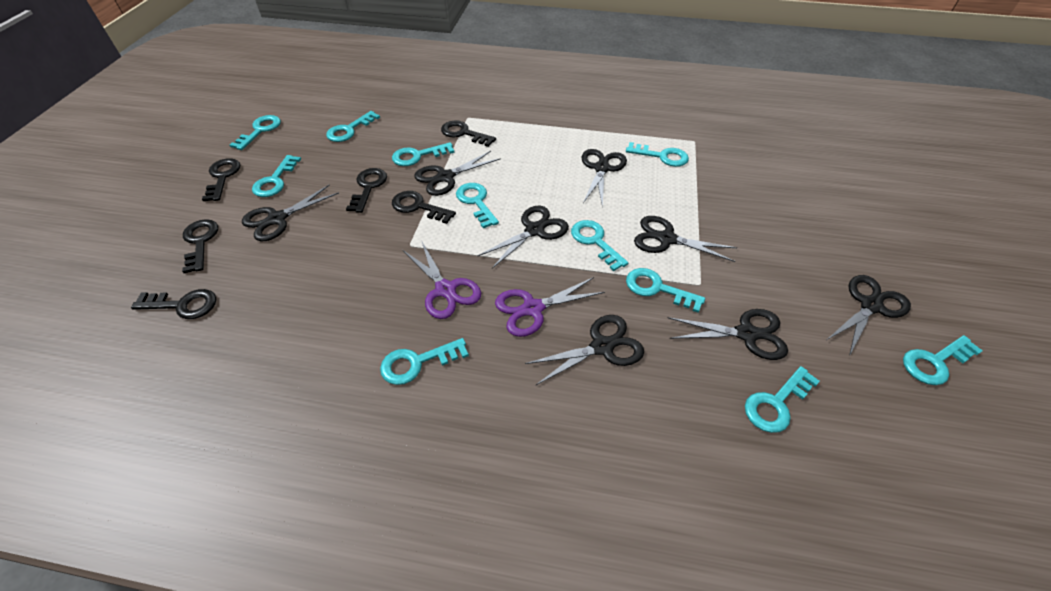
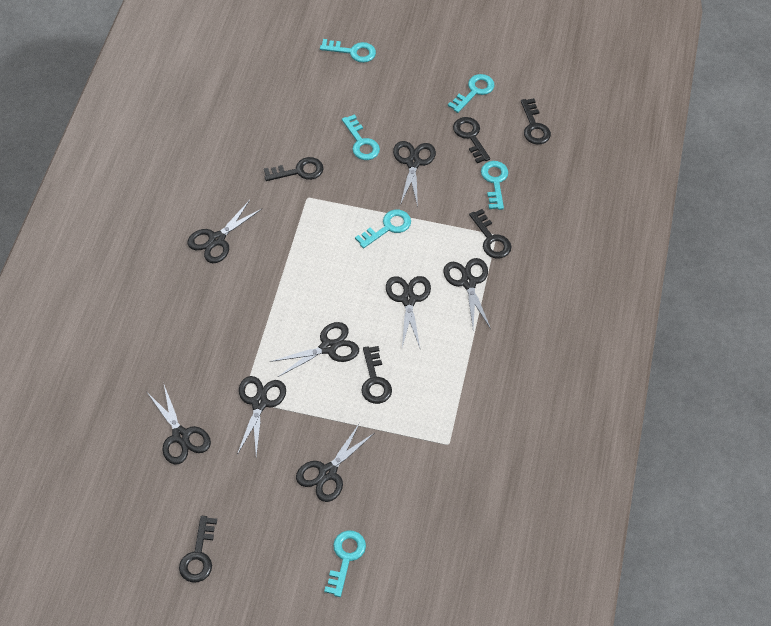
purple scissors: 2 -> 0
turquoise key: 11 -> 6

